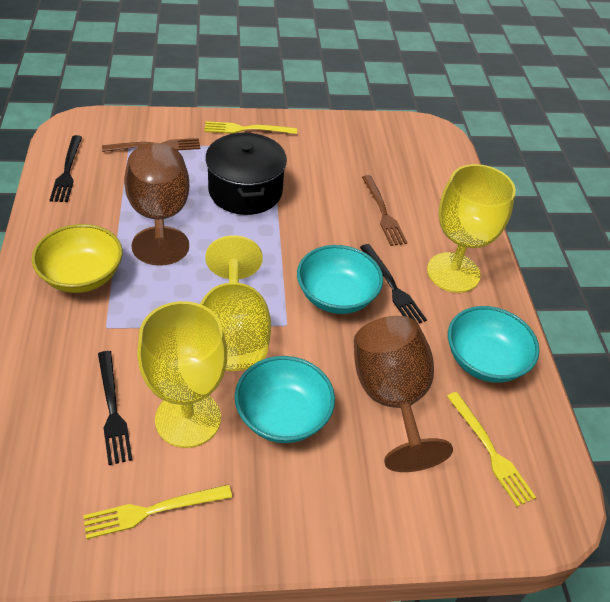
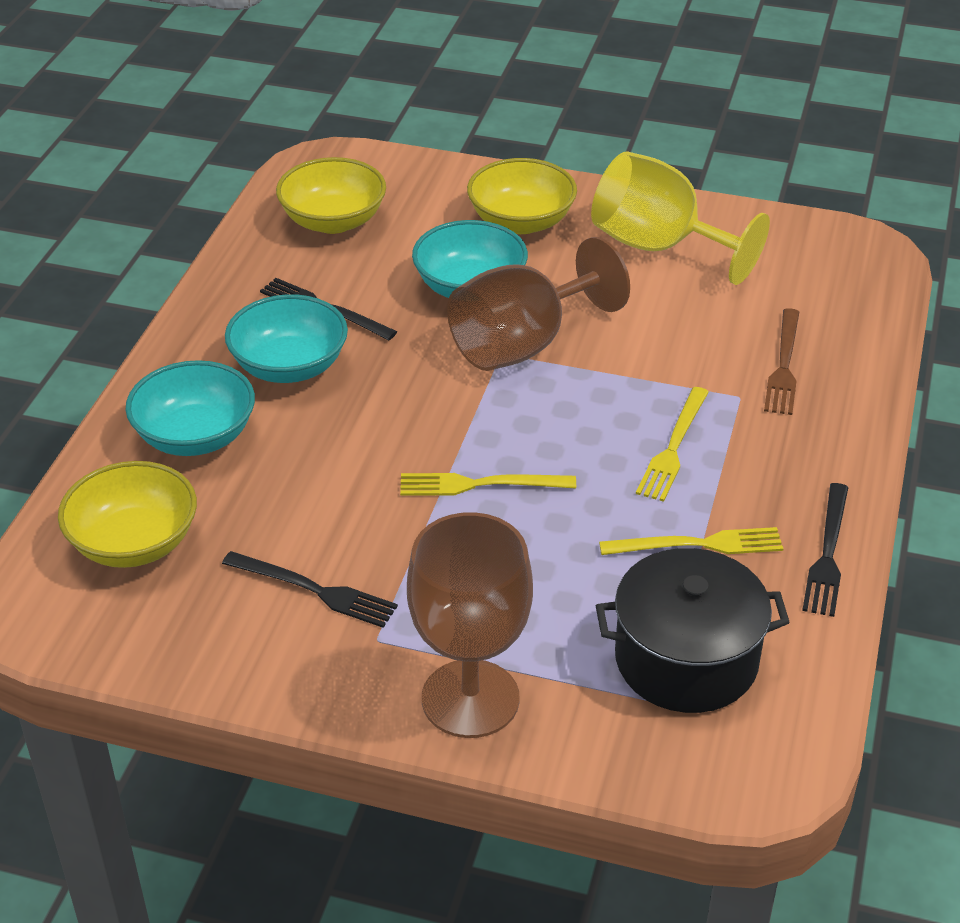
brown fork: 2 -> 1
yellow bowl: 1 -> 3
yellow goblet: 3 -> 1

